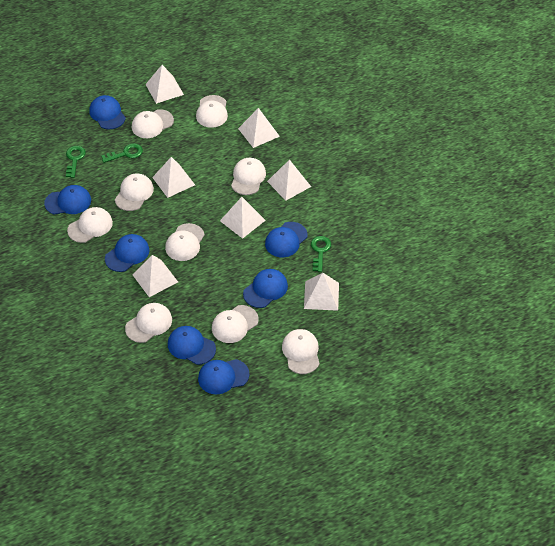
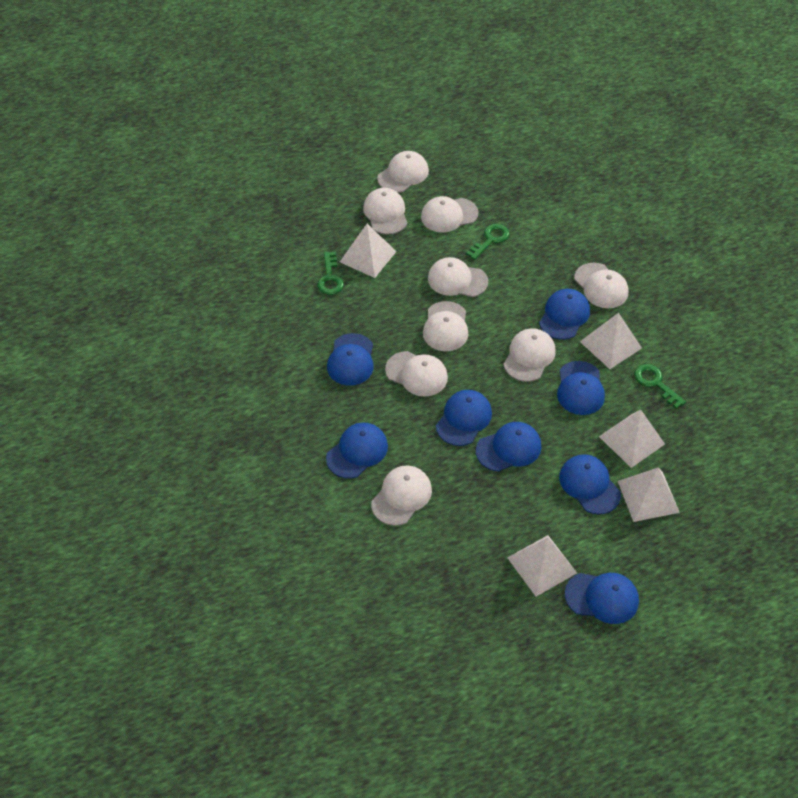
blue cap: 7 -> 8
white pyramid: 7 -> 5

